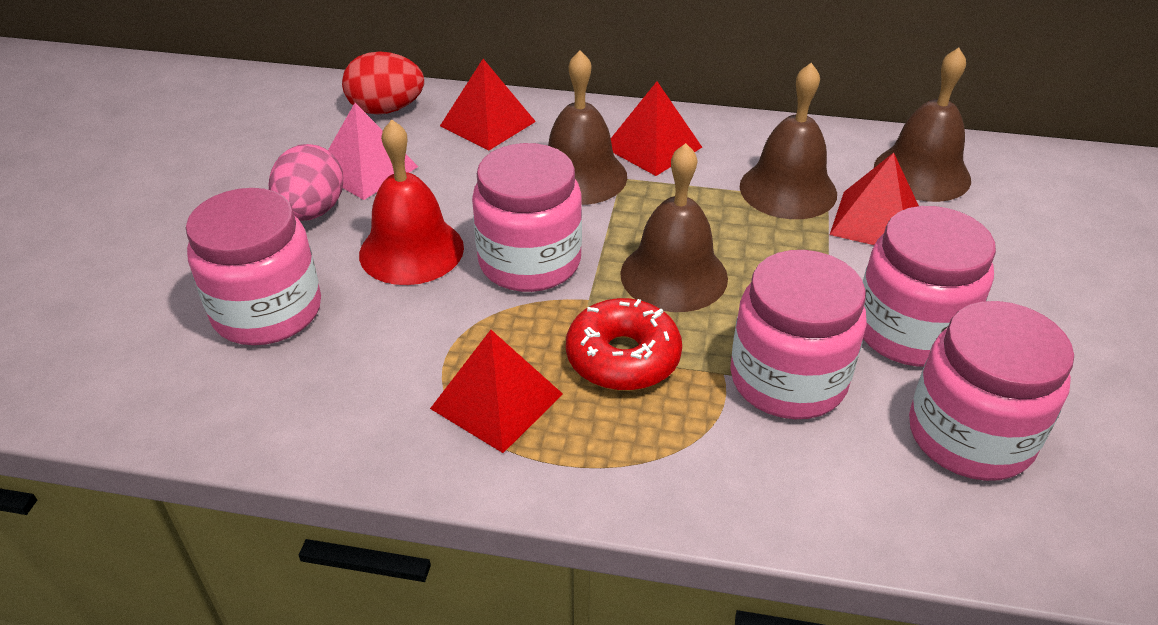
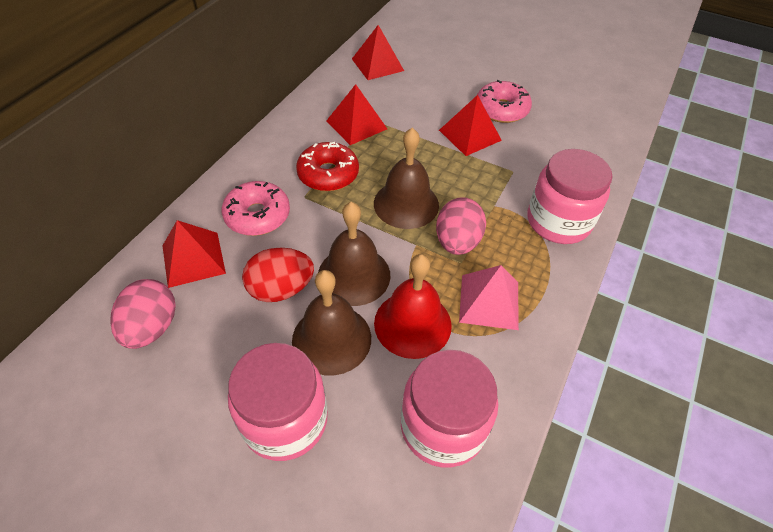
brown bell: 4 -> 3
pink donut: 0 -> 2
pink egg: 1 -> 2
pink jar: 5 -> 3

